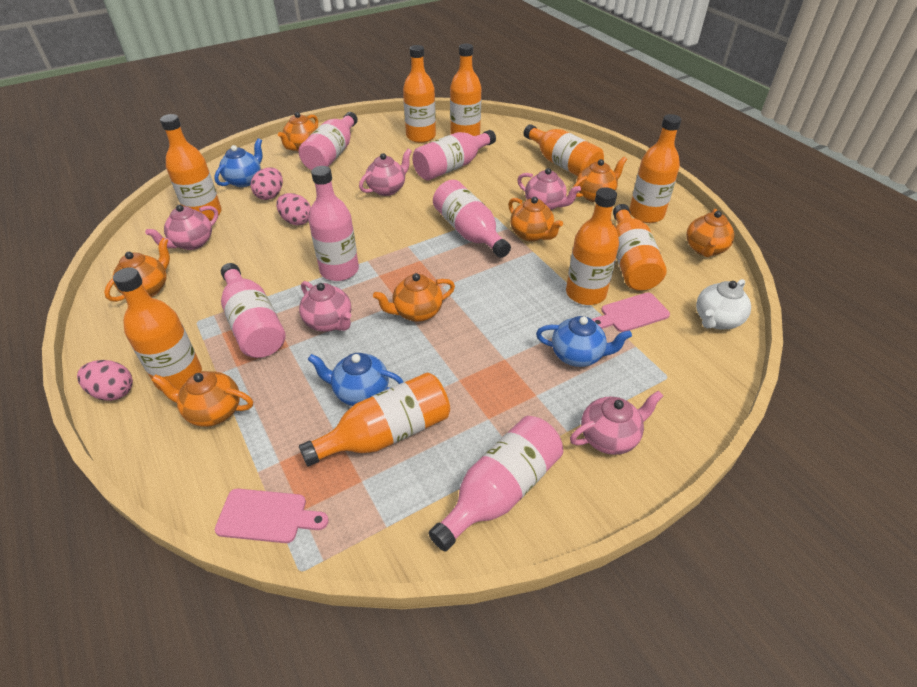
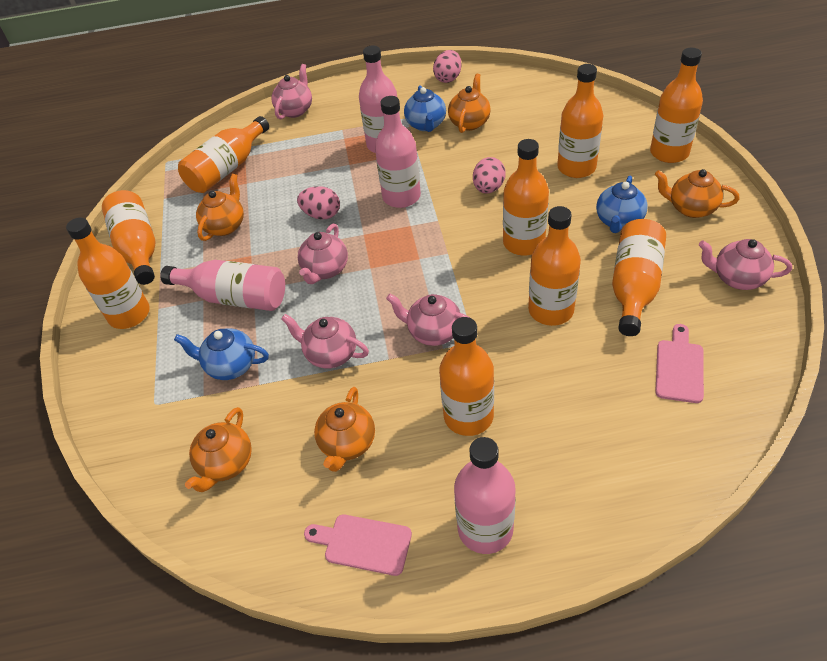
orange teapot: 7 -> 5
pink bottle: 6 -> 4
white teapot: 1 -> 0

